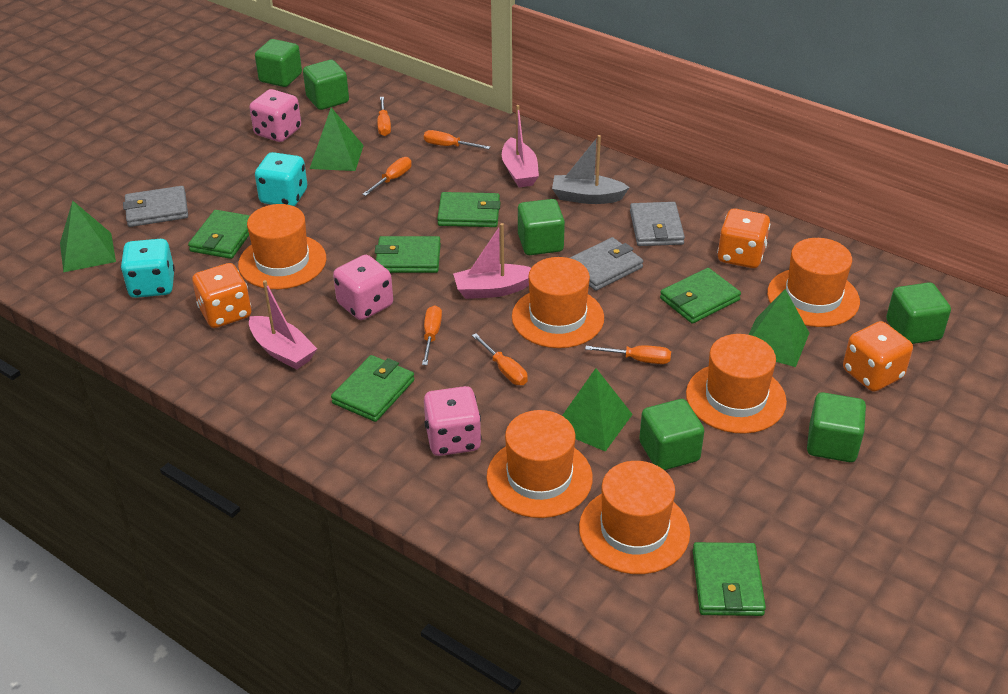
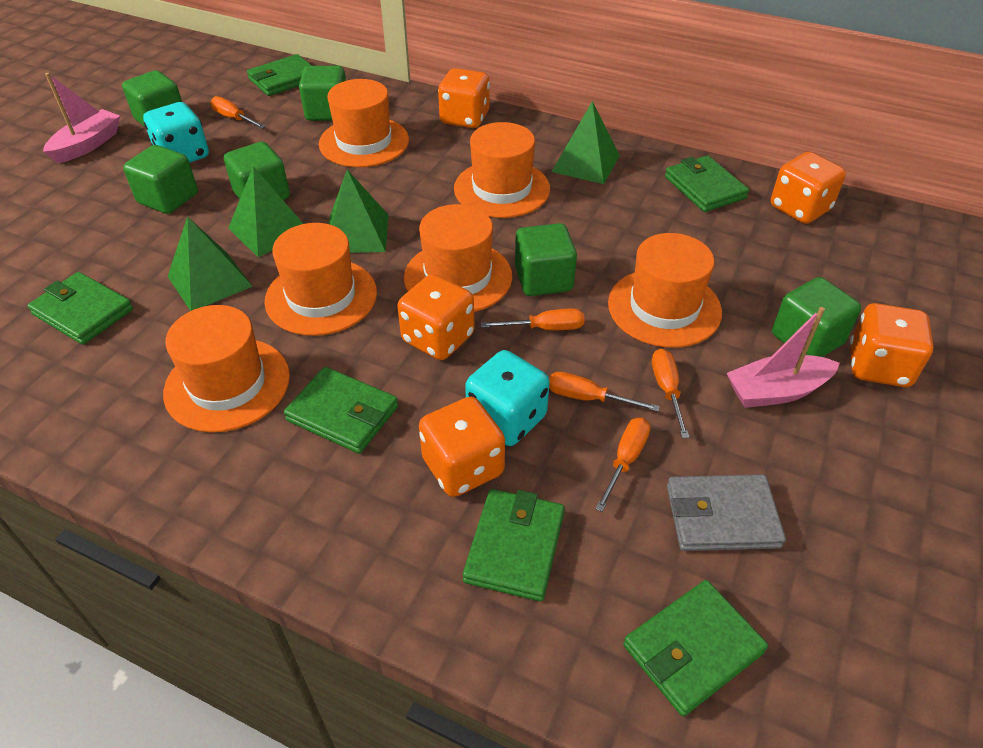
grey boat: 1 -> 0
grey wallet: 3 -> 1
orange dice: 3 -> 5
orange screwdriver: 6 -> 5
pink boat: 3 -> 2
pink dice: 3 -> 0

